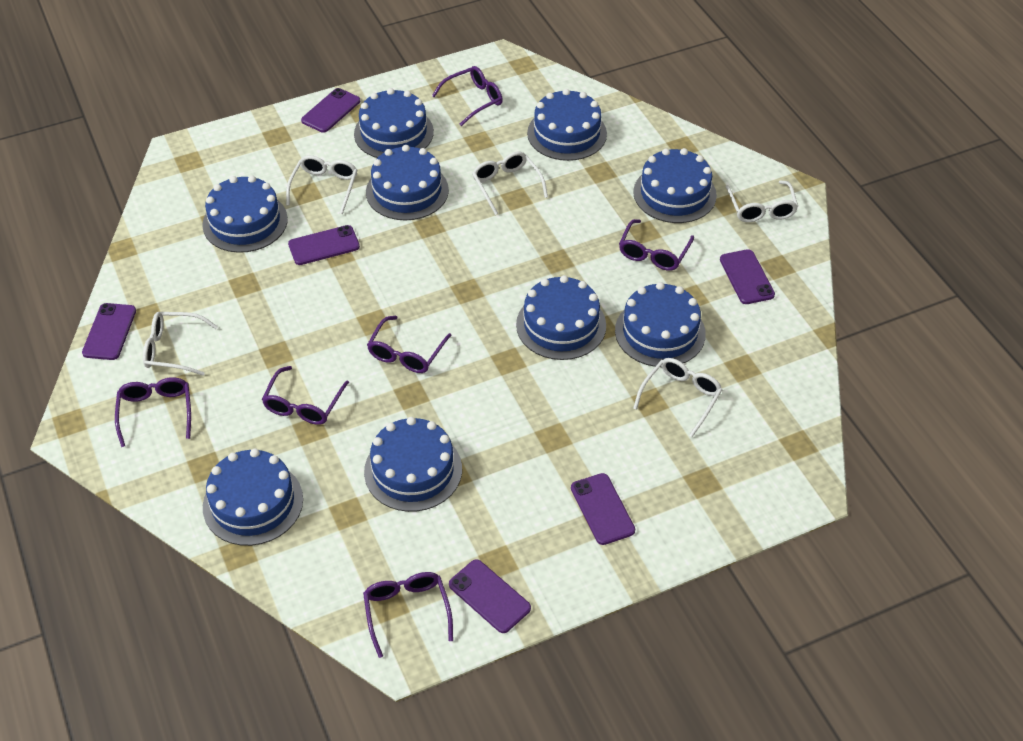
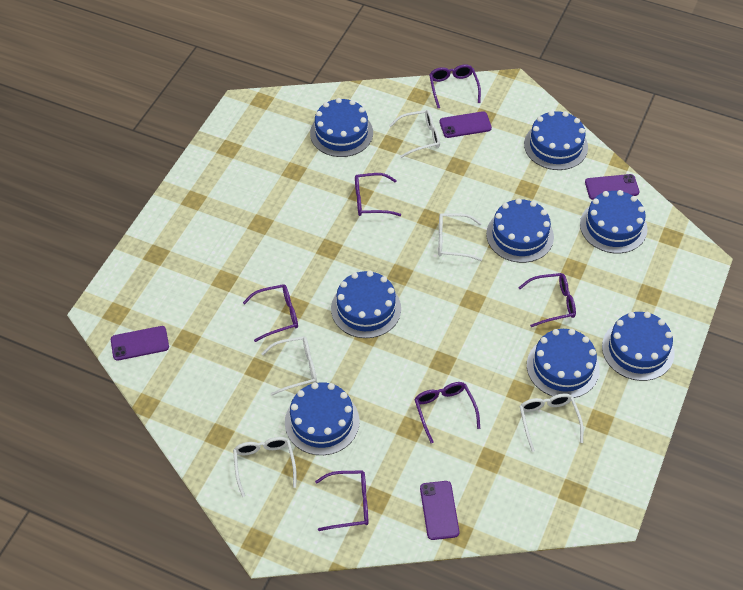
blue cake: 9 -> 8
purple phone: 6 -> 4

